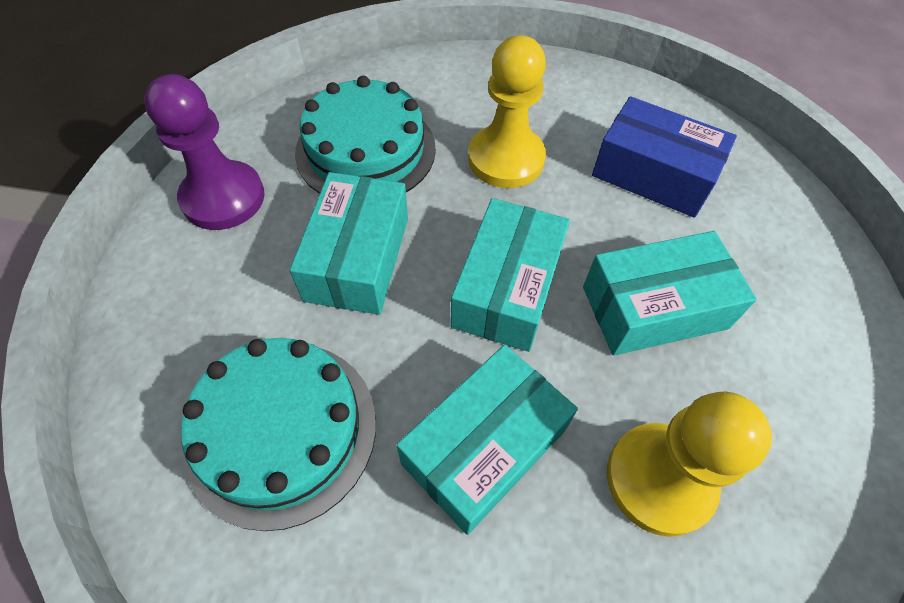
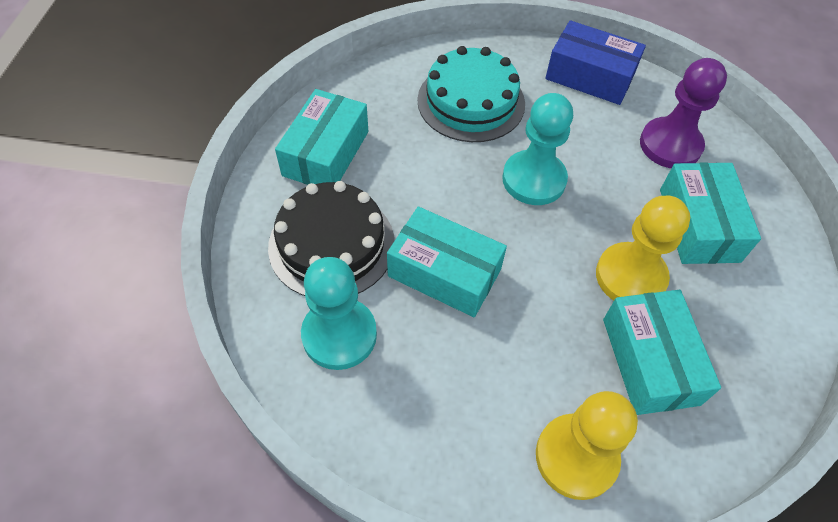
black cake: 0 -> 1
turquoise cake: 2 -> 1
turquoise pawn: 0 -> 2

